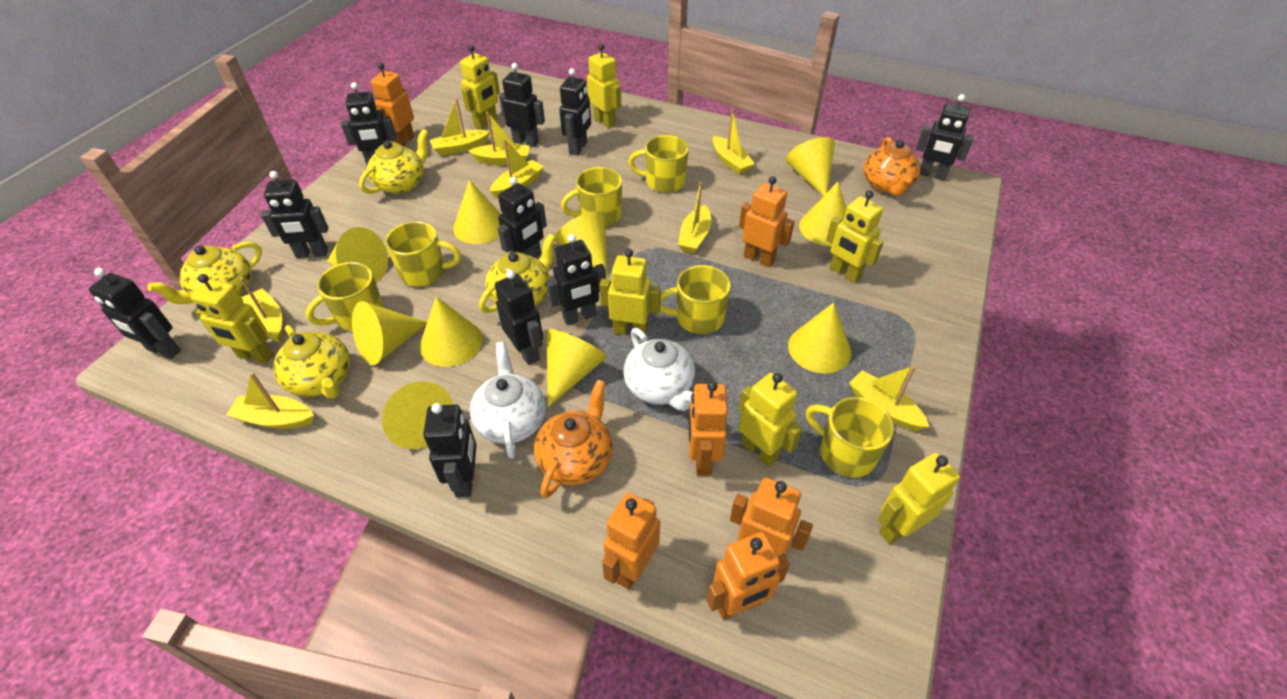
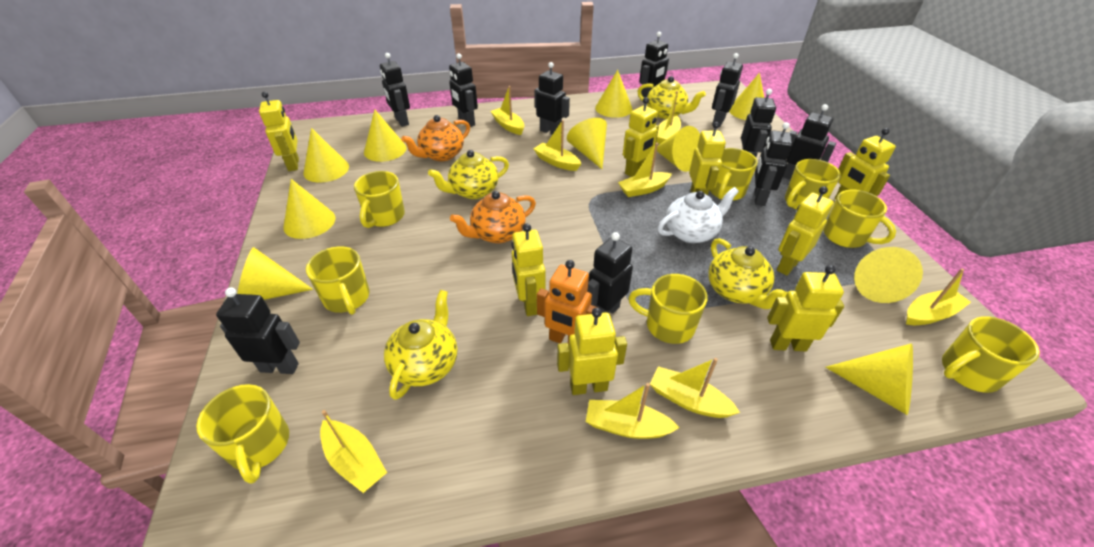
orange robot: 6 -> 1
white teapot: 2 -> 1
yellow mug: 6 -> 8
yellow robot: 7 -> 8

